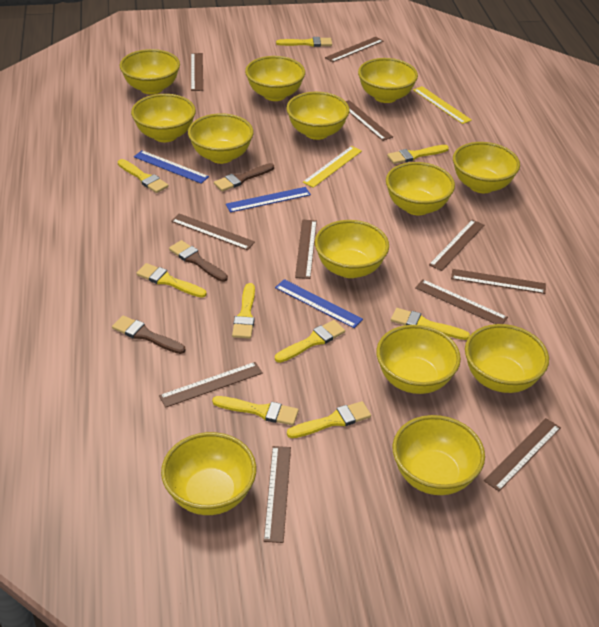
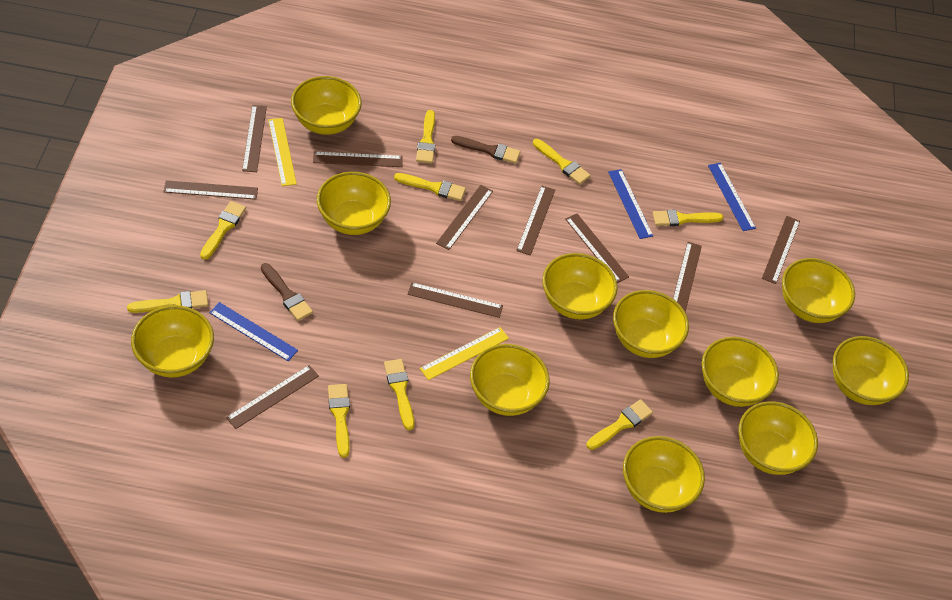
brown brush: 3 -> 2
brown ruler: 11 -> 10
yellow bowl: 13 -> 11

